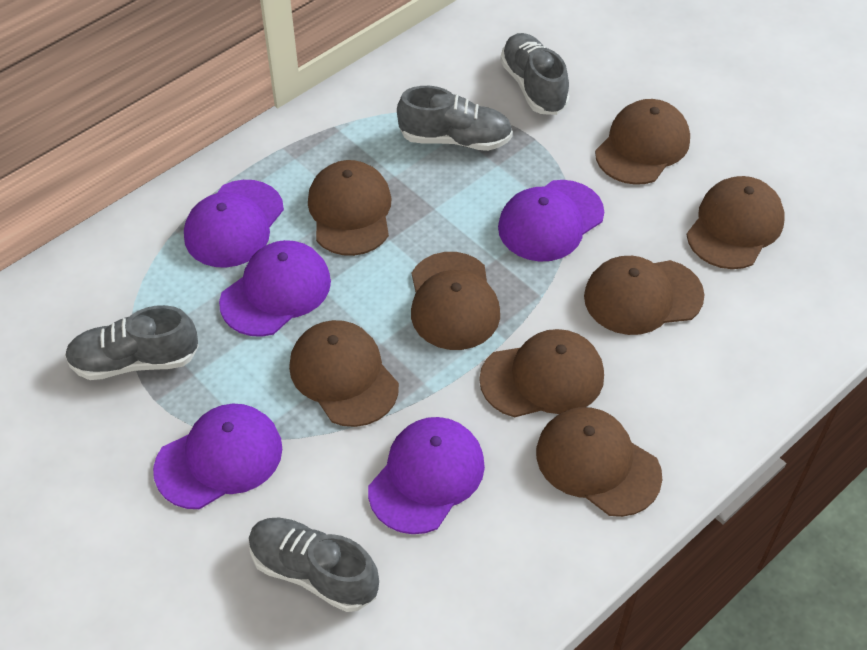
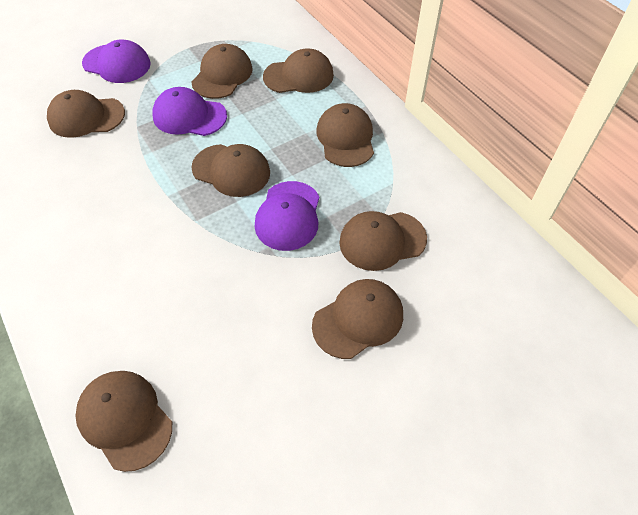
grey shoe: 4 -> 0
purple cap: 5 -> 3

